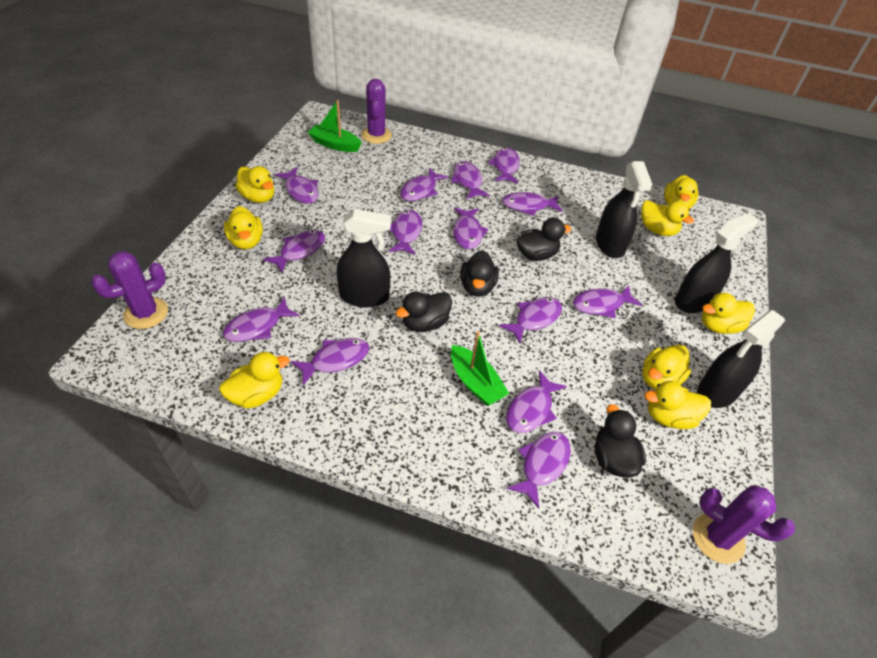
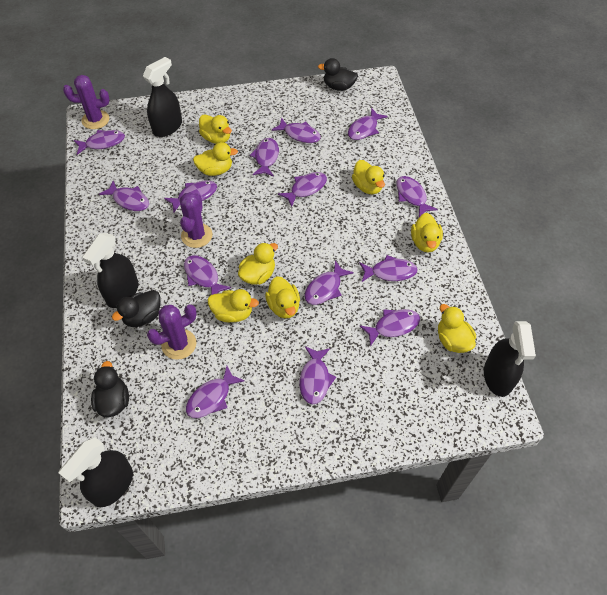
black duck: 4 -> 3
green boat: 2 -> 0

